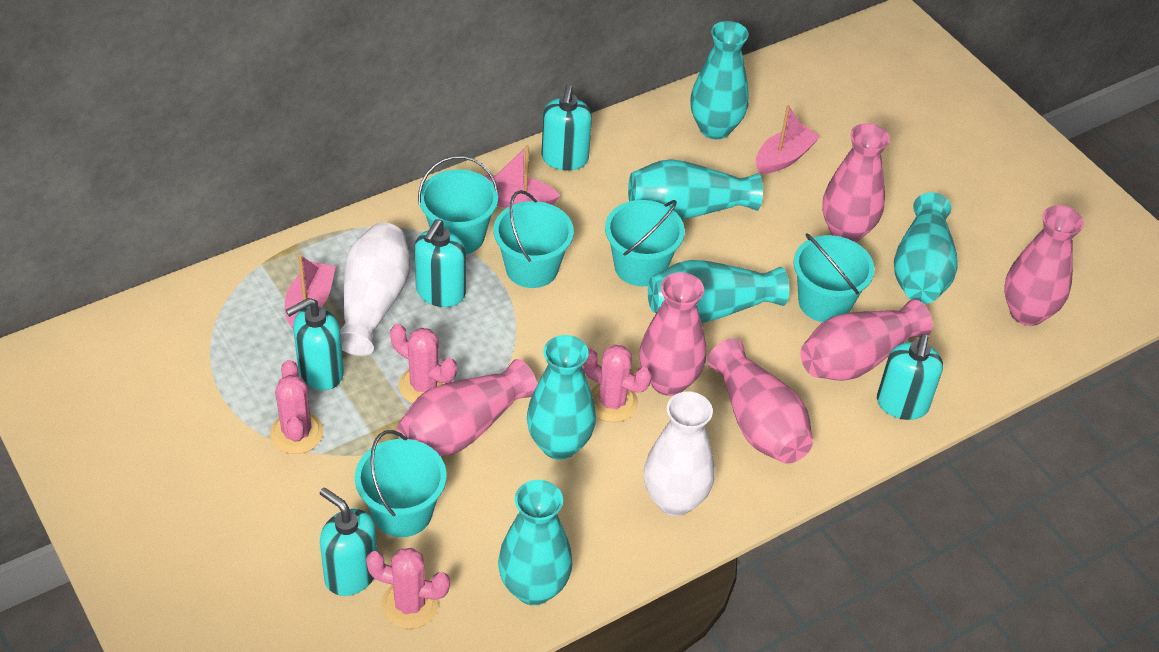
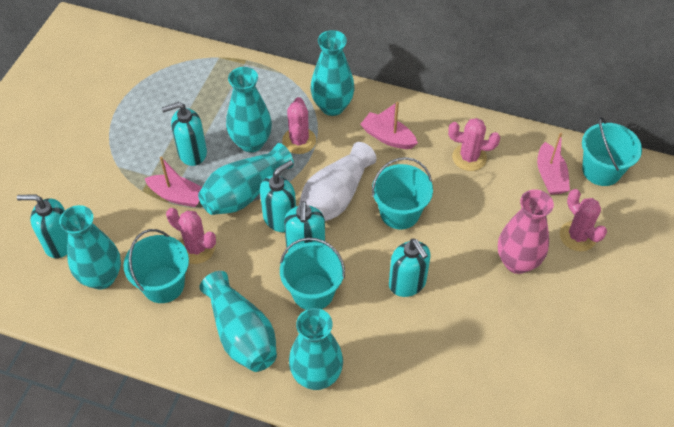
pink vase: 6 -> 1
turquoise bucket: 5 -> 4
white vase: 2 -> 1

